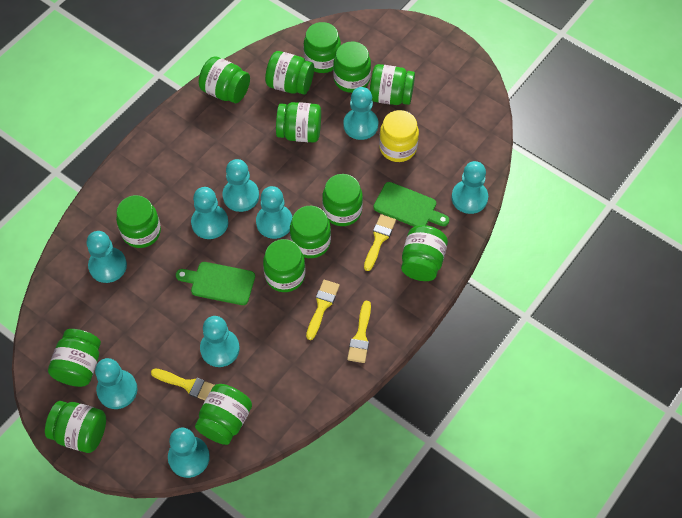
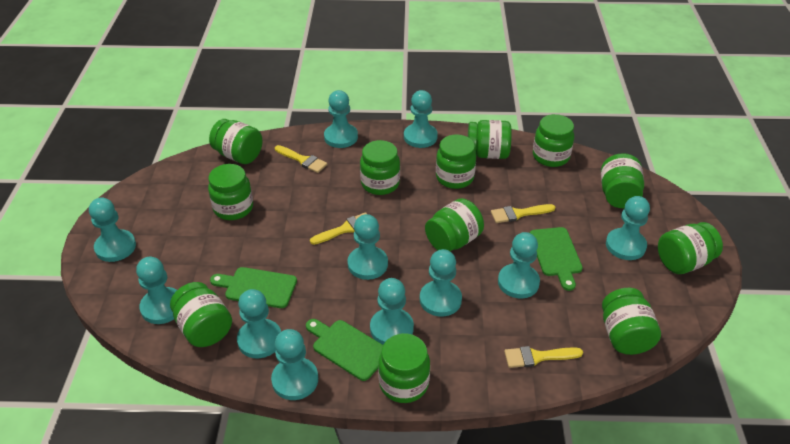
green cutting board: 2 -> 3
green jar: 14 -> 12
turquoise pawn: 9 -> 11
yellow jar: 1 -> 0

